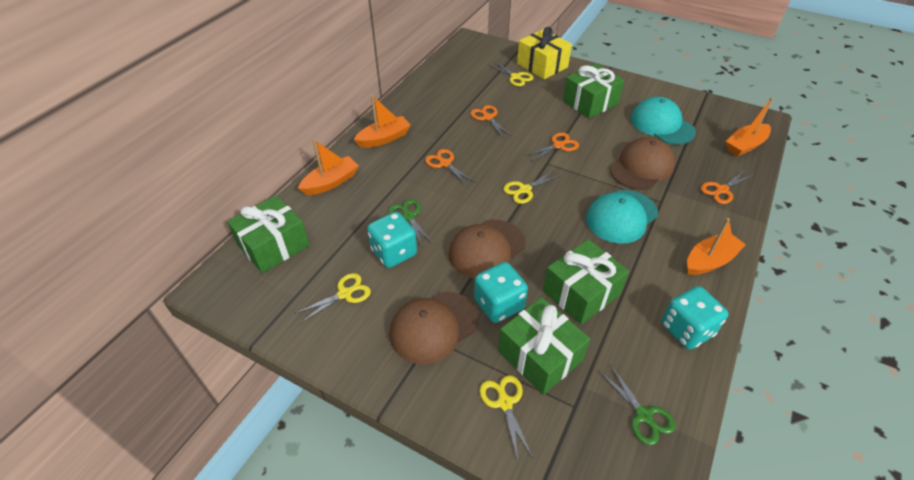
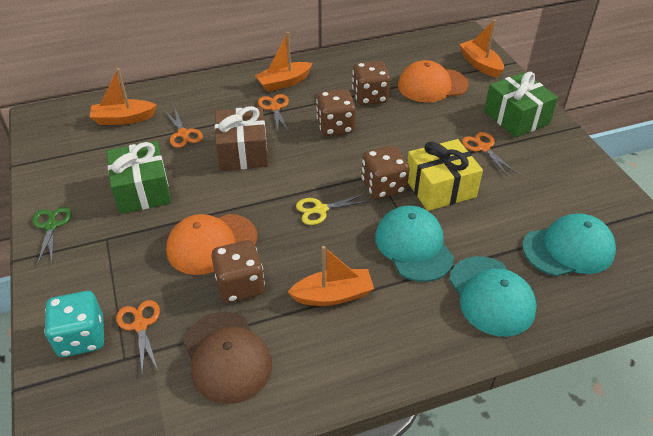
brown cap: 3 -> 1
brown dice: 0 -> 4
brown gift: 0 -> 1
green gift: 4 -> 2
green scissors: 2 -> 1
orange cap: 0 -> 2
turquoise cap: 2 -> 3
turquoise dice: 3 -> 1
yellow scissors: 4 -> 1

